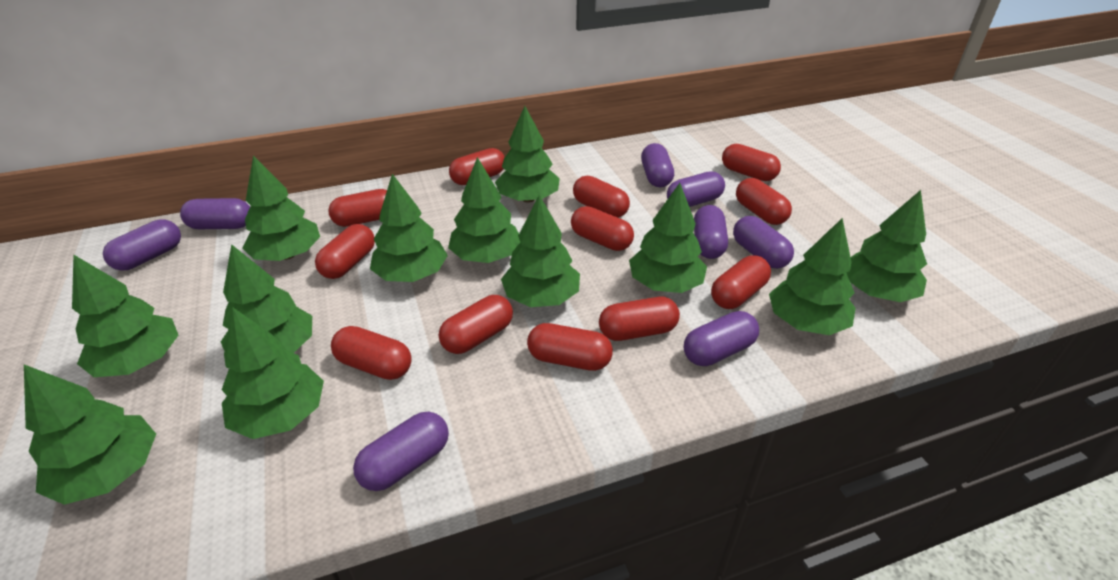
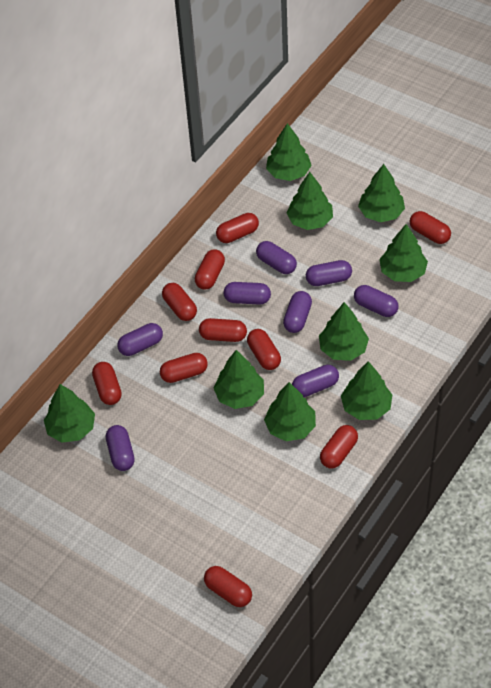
green tree: 12 -> 9
red capsule: 12 -> 10

